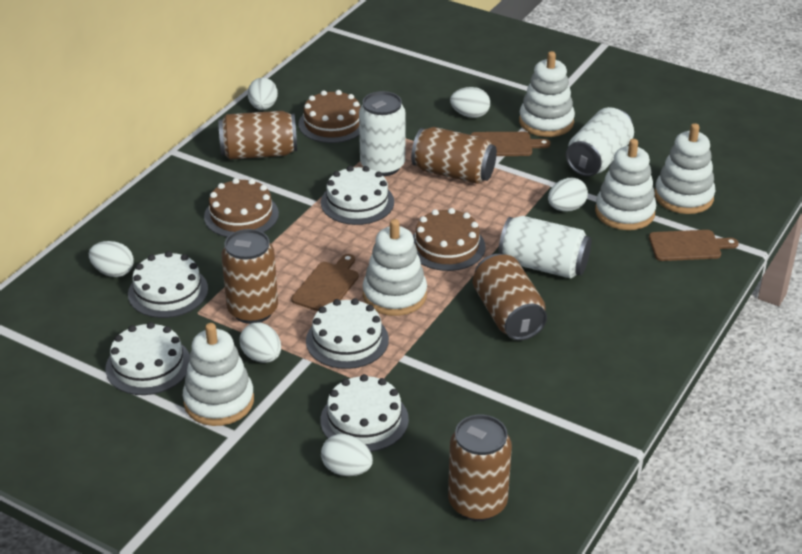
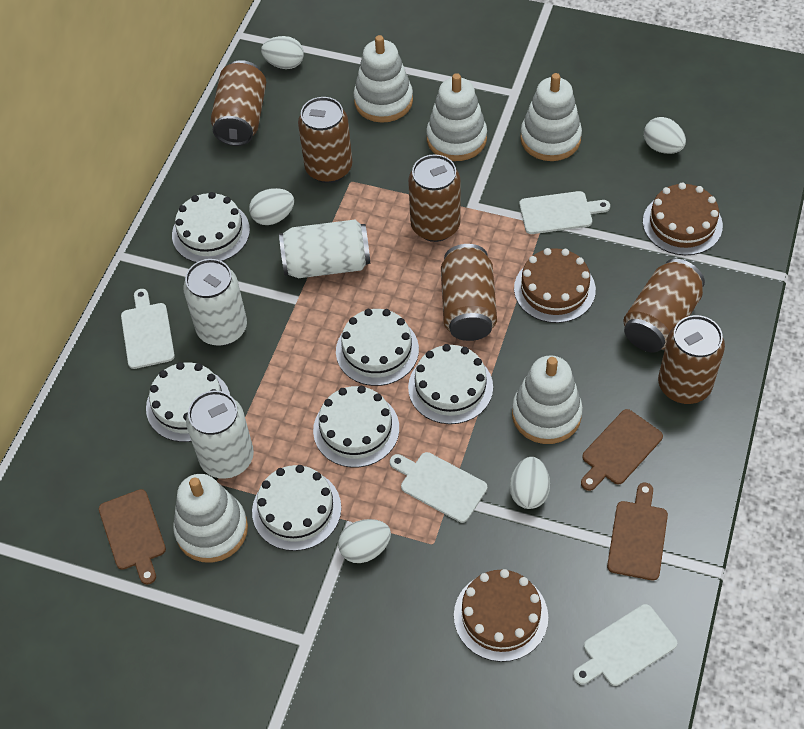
brown can: 5 -> 6
white cake: 5 -> 6
white cutting board: 0 -> 4
white egg: 6 -> 5

